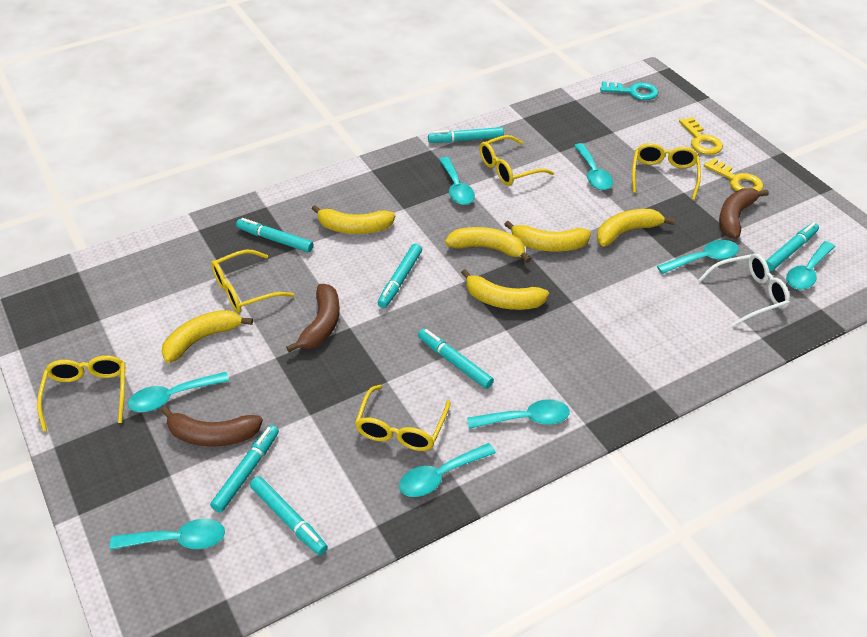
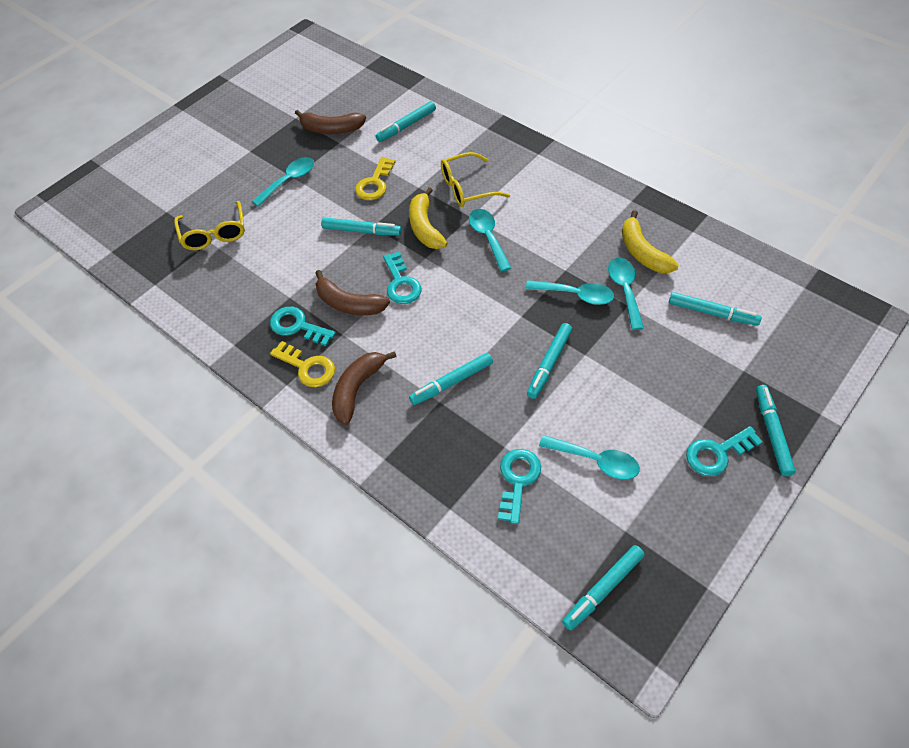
turquoise key: 1 -> 4
turquoise spoon: 8 -> 5
white glasses: 1 -> 0
yellow banana: 6 -> 2
yellow glasses: 5 -> 2

